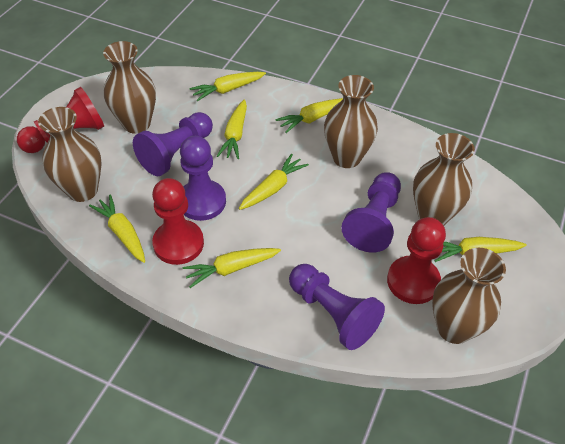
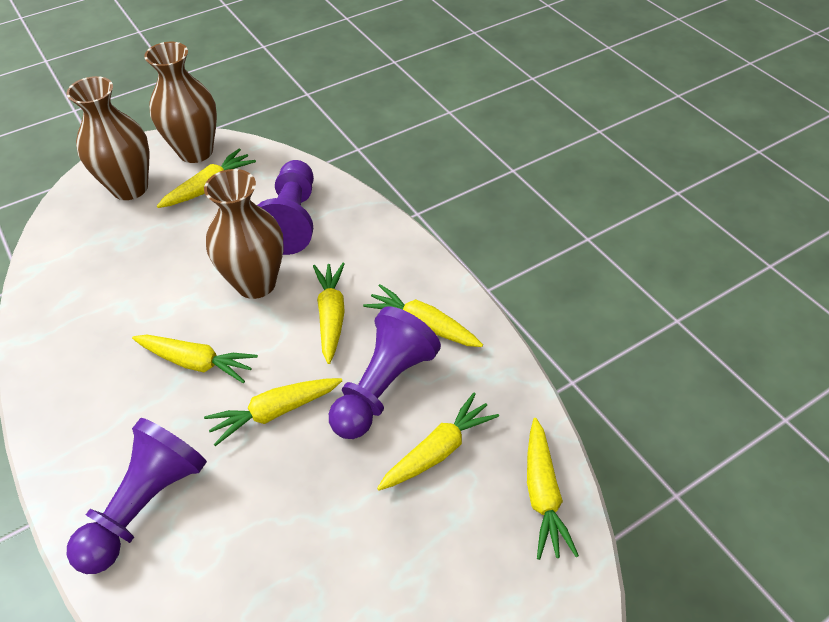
brown vase: 5 -> 3
purple pawn: 4 -> 3
red pawn: 3 -> 0

